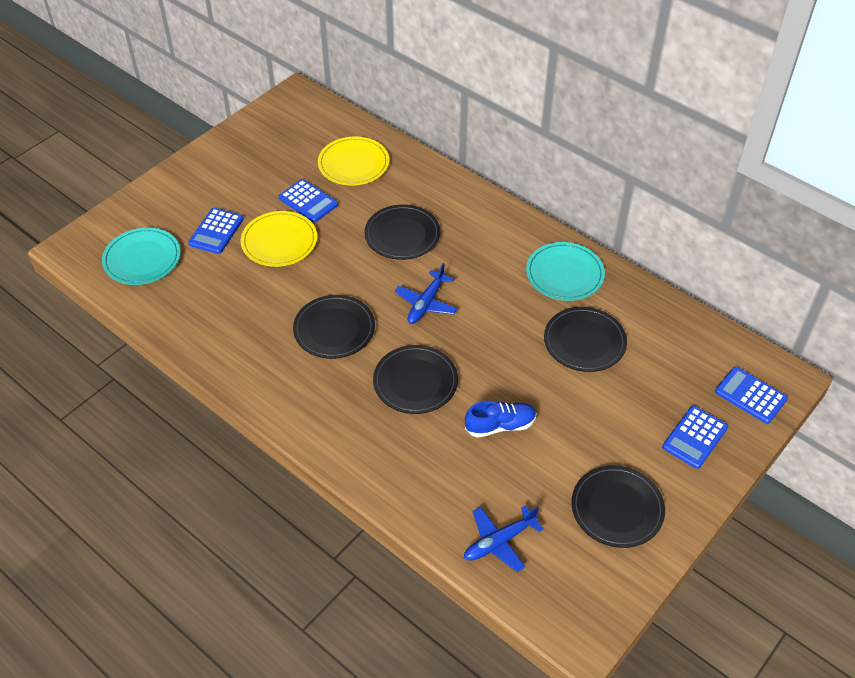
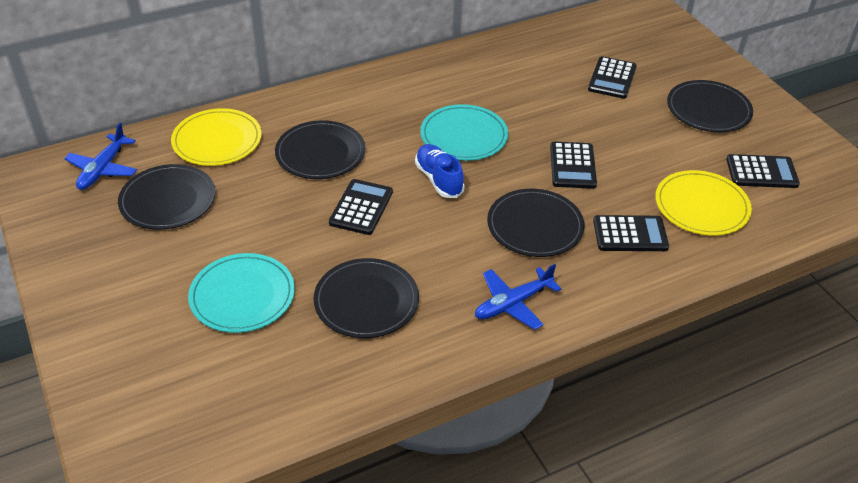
black calculator: 0 -> 5
blue calculator: 4 -> 0

